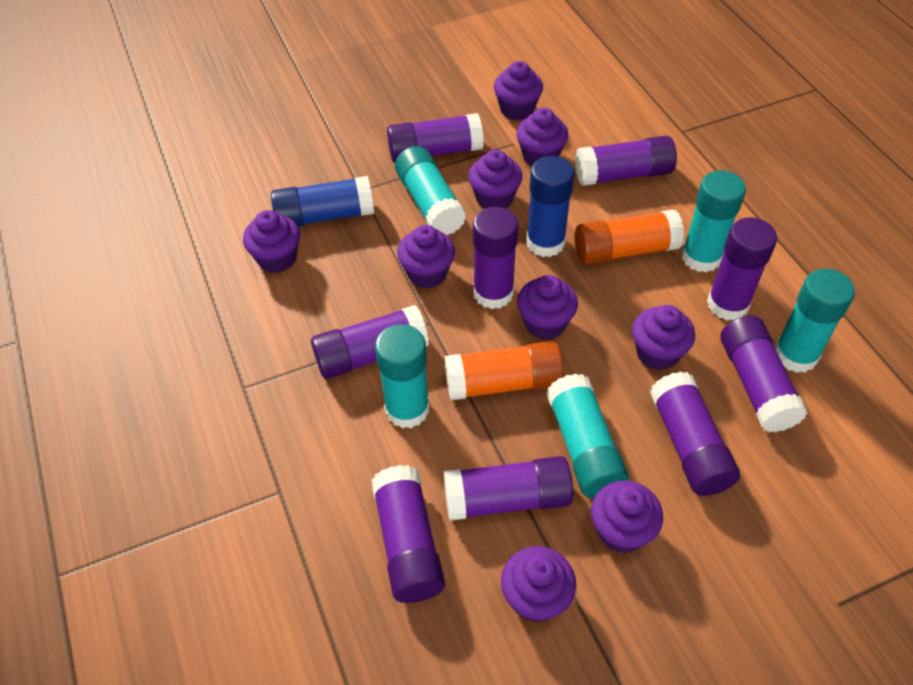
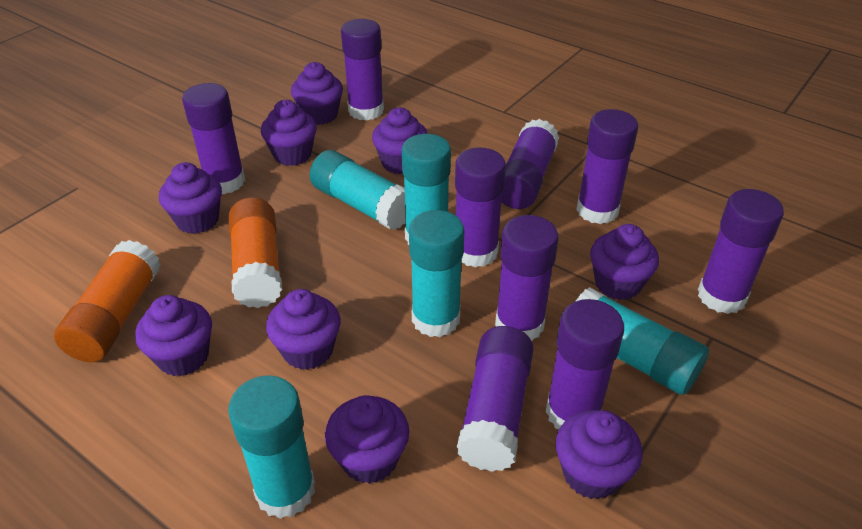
blue glue stick: 2 -> 0

